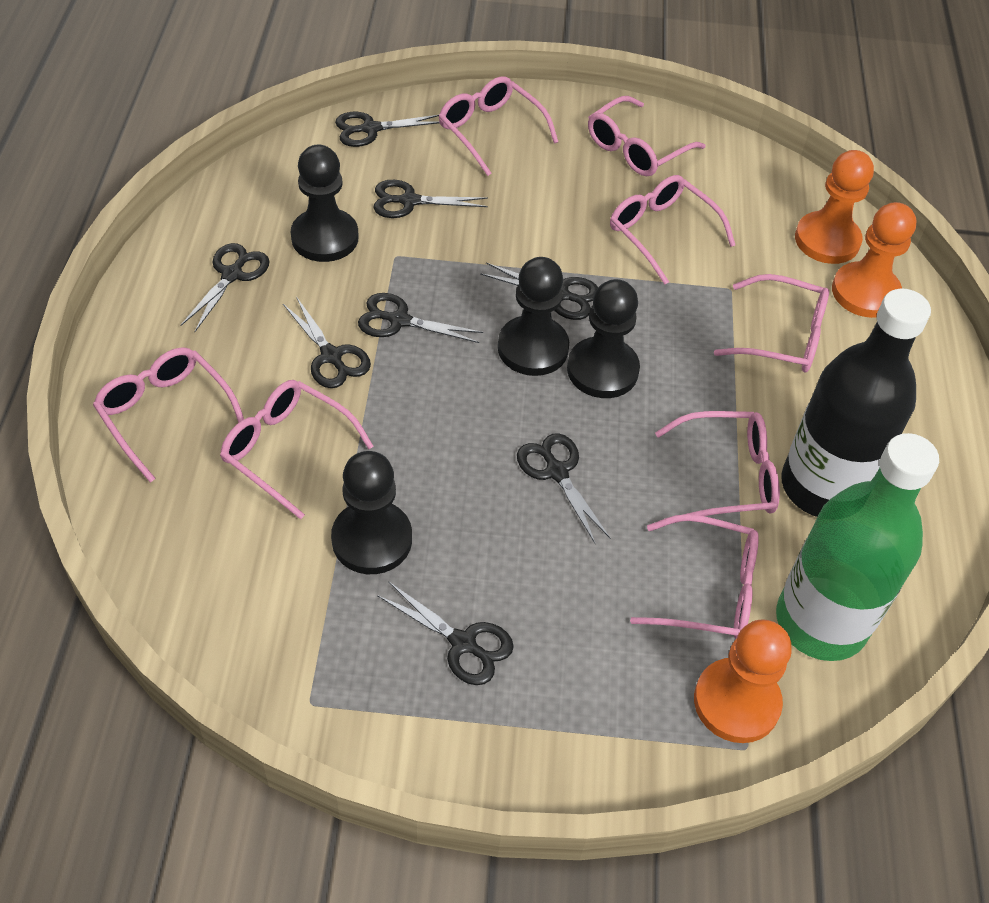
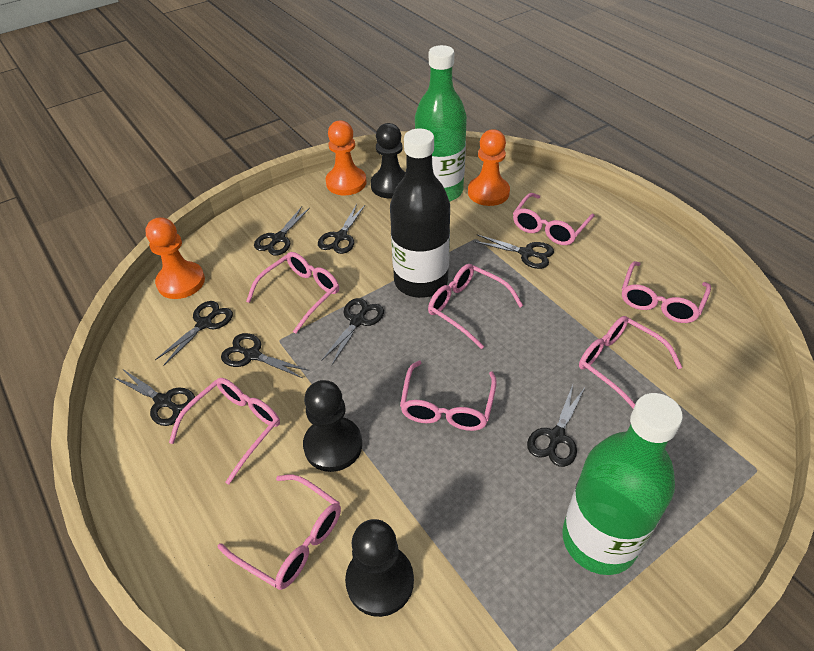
black pawn: 4 -> 3
green bottle: 1 -> 2

